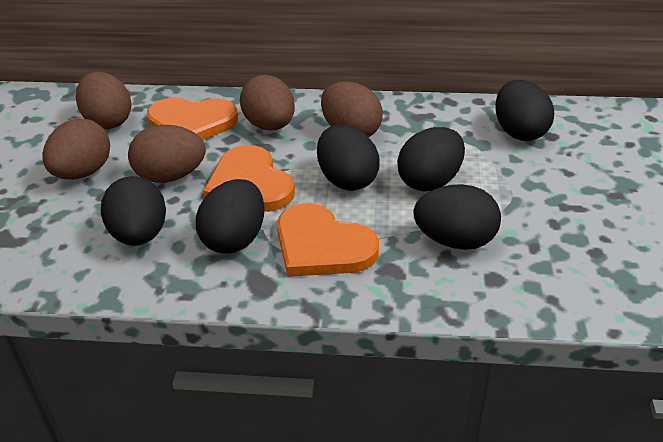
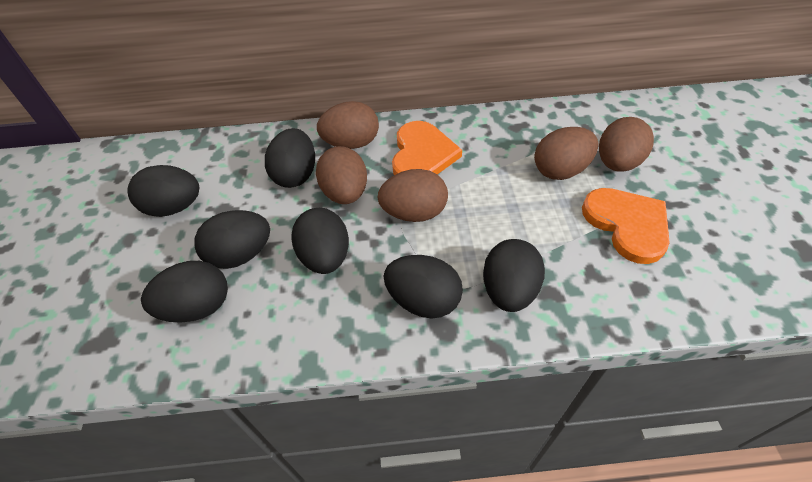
black egg: 6 -> 7
orange heart: 3 -> 2

